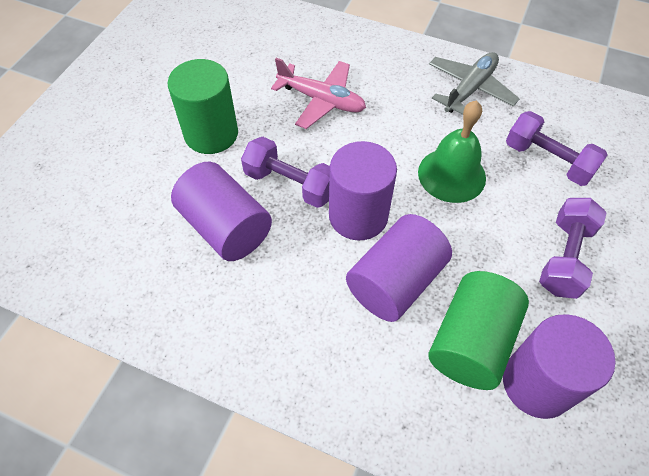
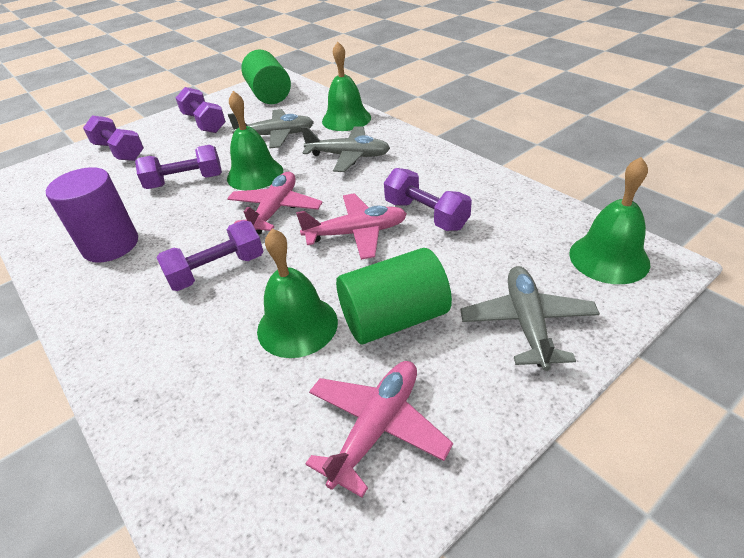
green bell: 1 -> 4
grey plane: 1 -> 3
pink plane: 1 -> 3
purple cylinder: 4 -> 1
purple dumbbell: 3 -> 5

